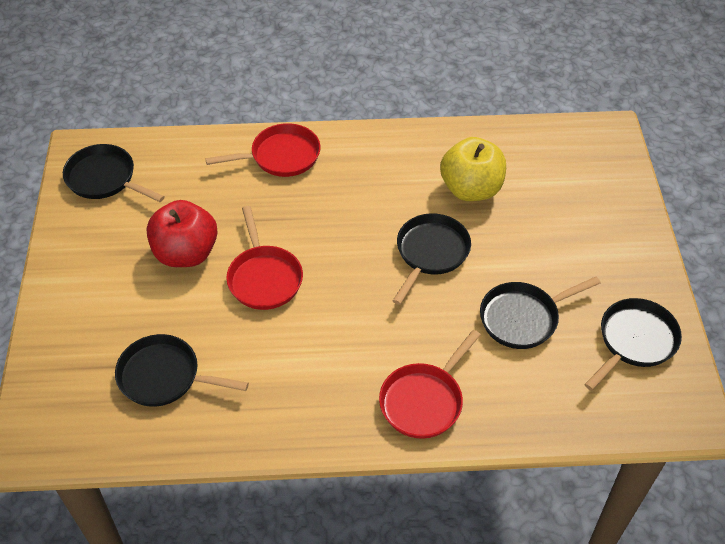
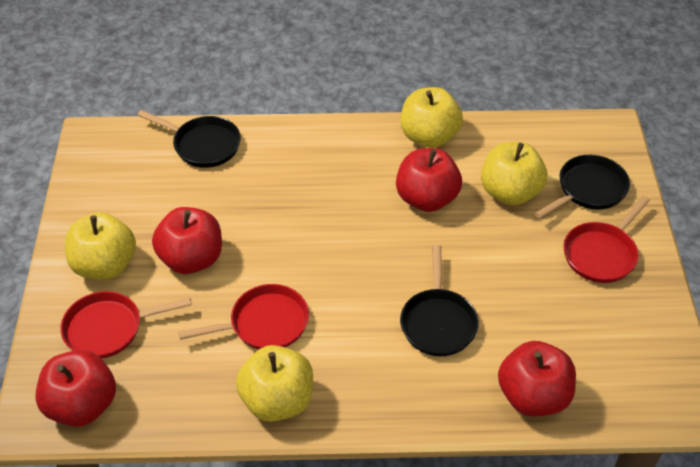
black pan: 5 -> 3
red apple: 1 -> 4
yellow apple: 1 -> 4

